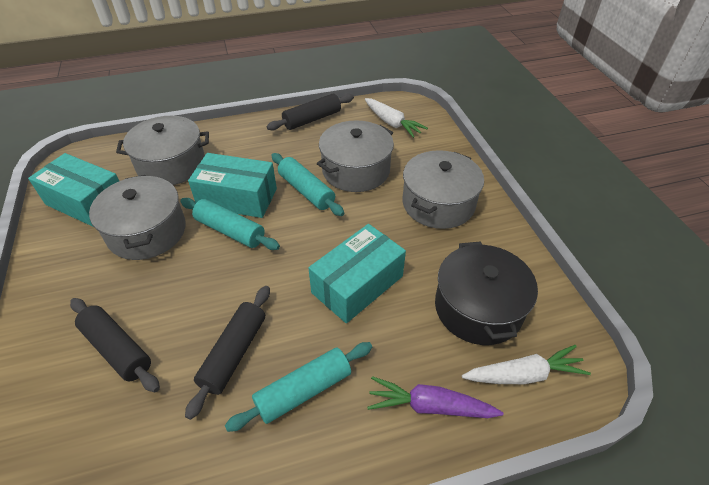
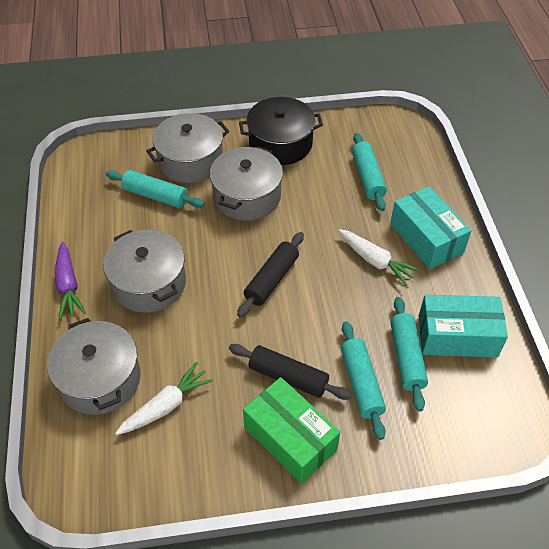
black rolling pin: 3 -> 2
green box: 0 -> 1
turquoise box: 3 -> 2
turquoise rolling pin: 3 -> 4

